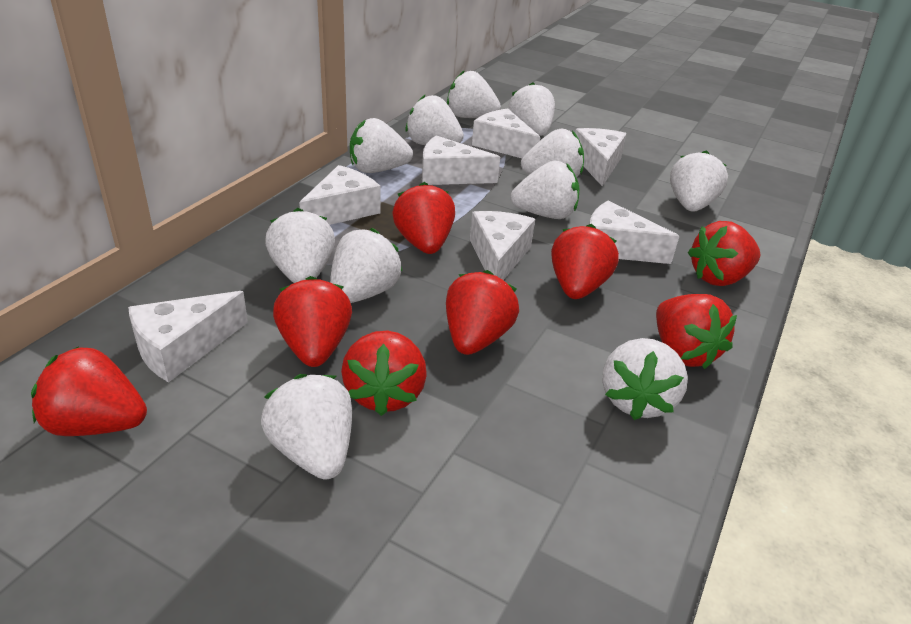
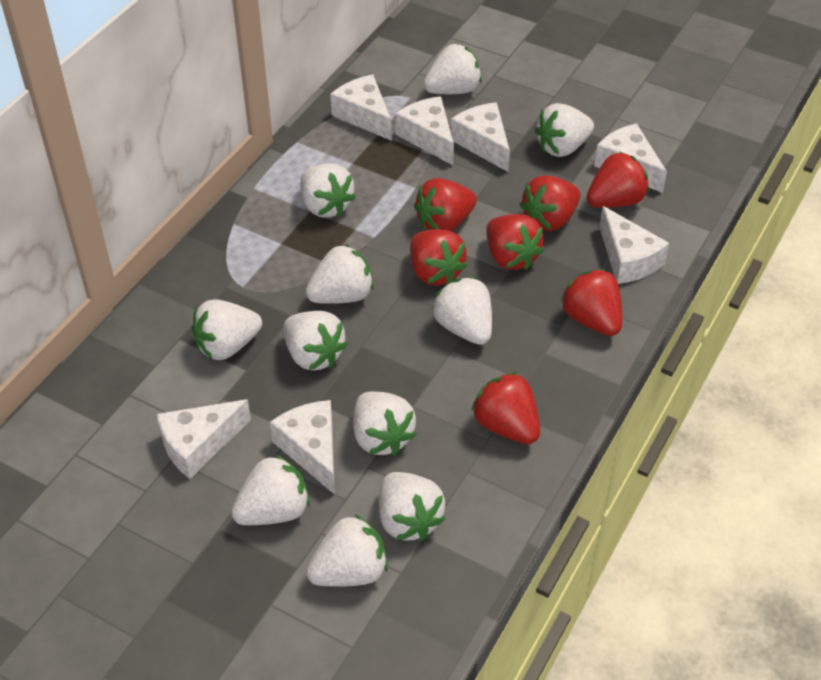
red strawberry: 8 -> 7

